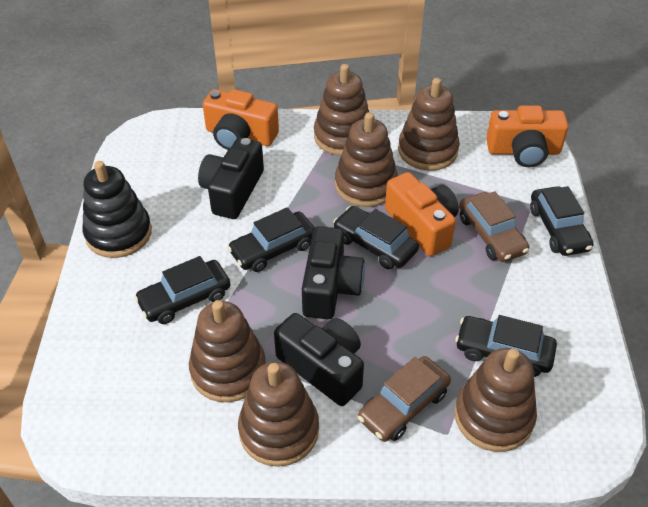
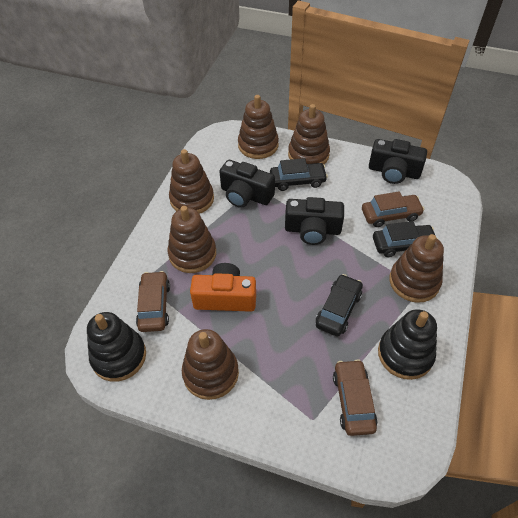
black car: 5 -> 3
black stacking toy: 1 -> 2
brown car: 2 -> 3
orange camera: 3 -> 1

